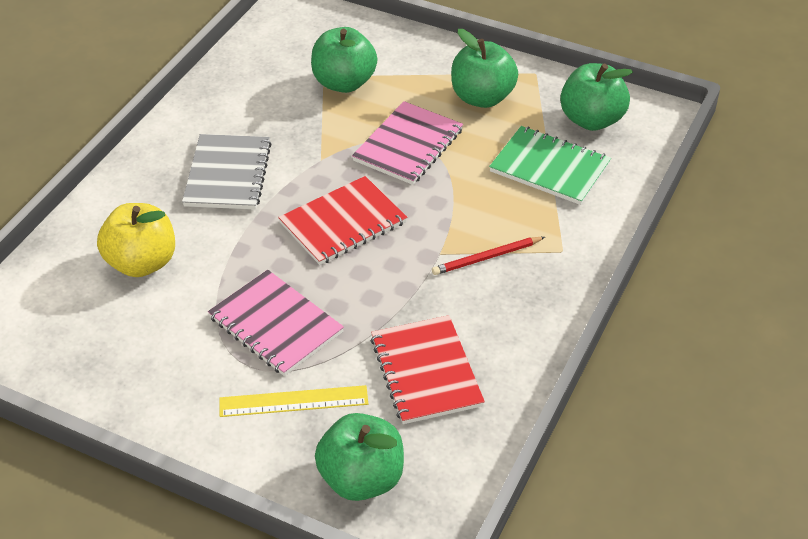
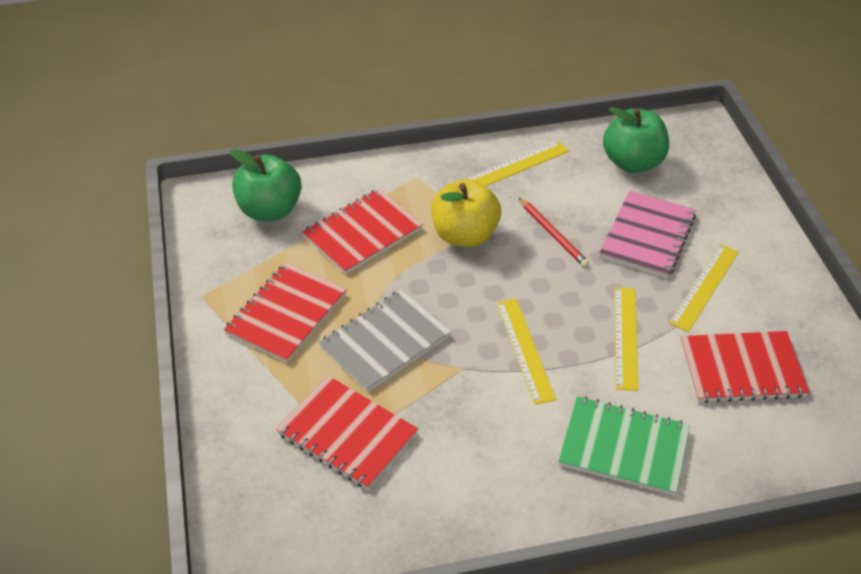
green apple: 4 -> 2
pink notebook: 2 -> 1
red notebook: 2 -> 4
yellow ruler: 1 -> 4

